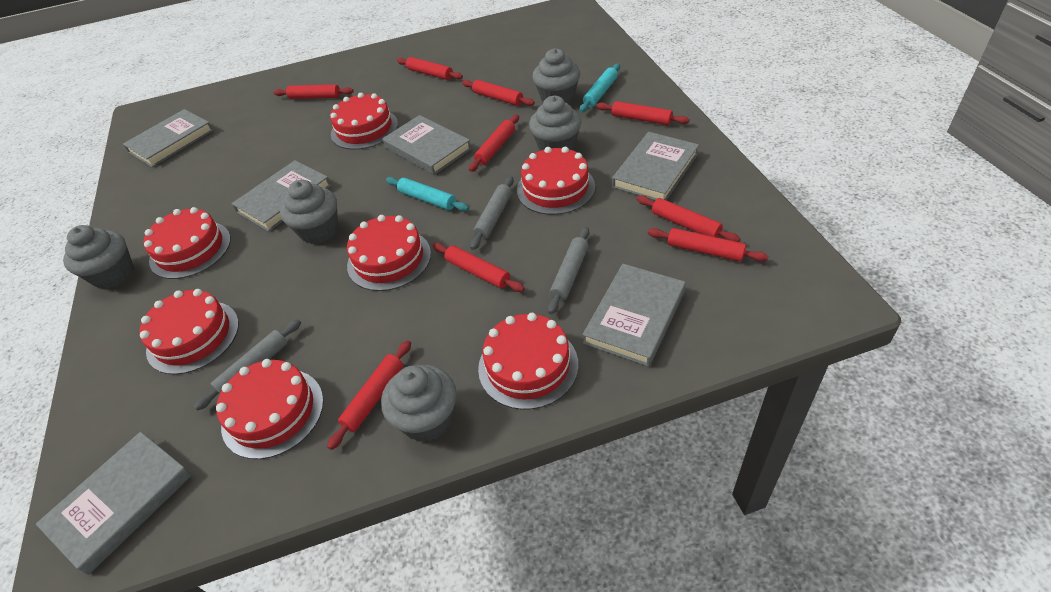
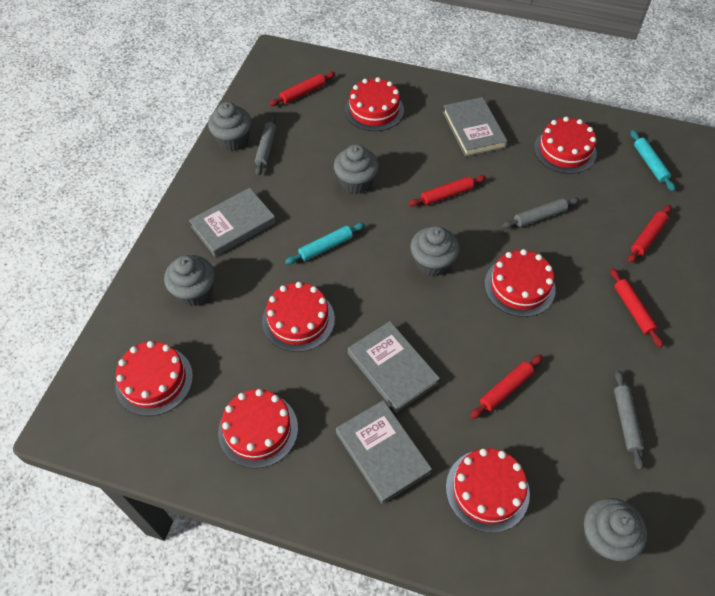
grey book: 6 -> 4
red rolling pin: 9 -> 5

